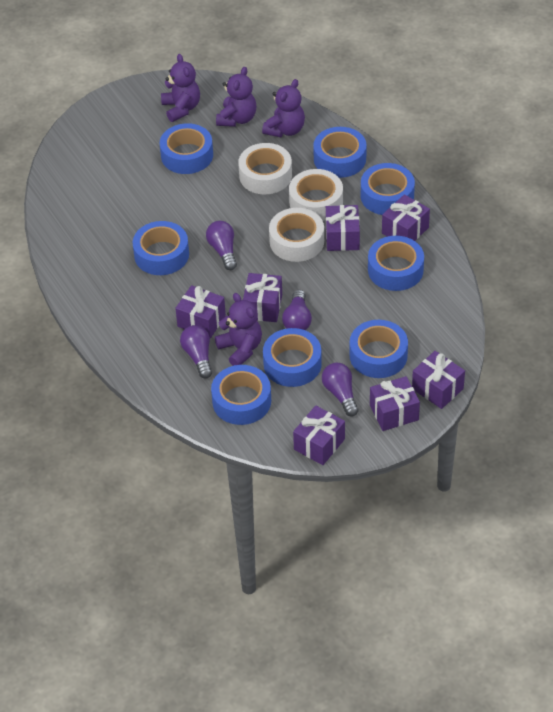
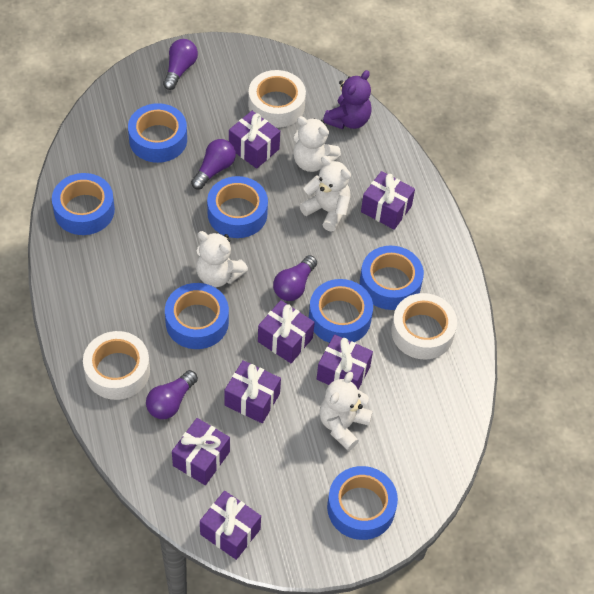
blue tape: 8 -> 7
purple teddy bear: 4 -> 1
white teddy bear: 0 -> 4

